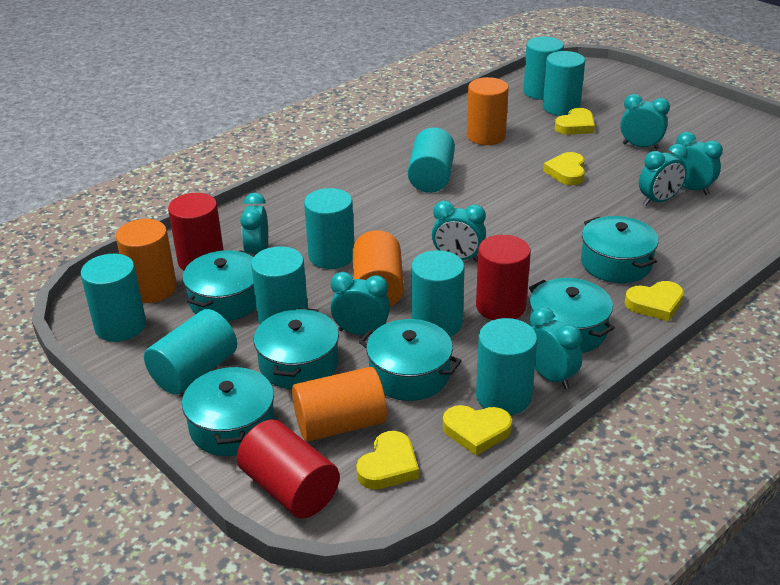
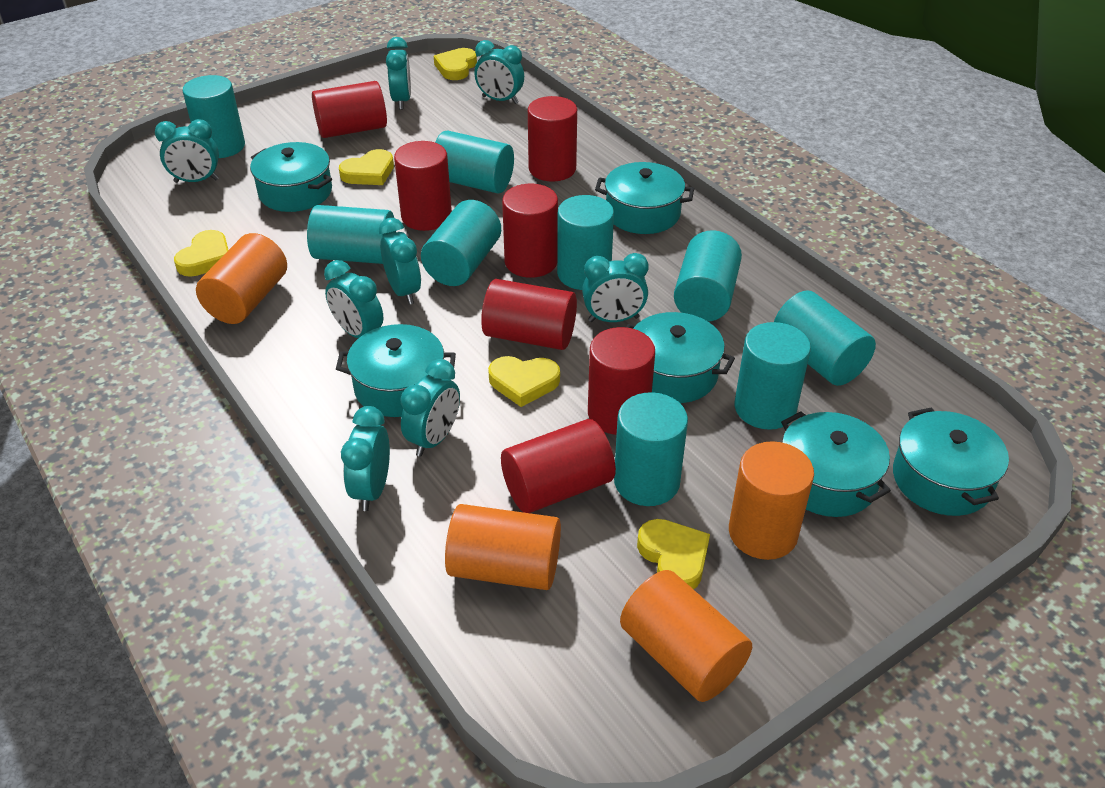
red cylinder: 3 -> 7
turquoise clock: 7 -> 8

